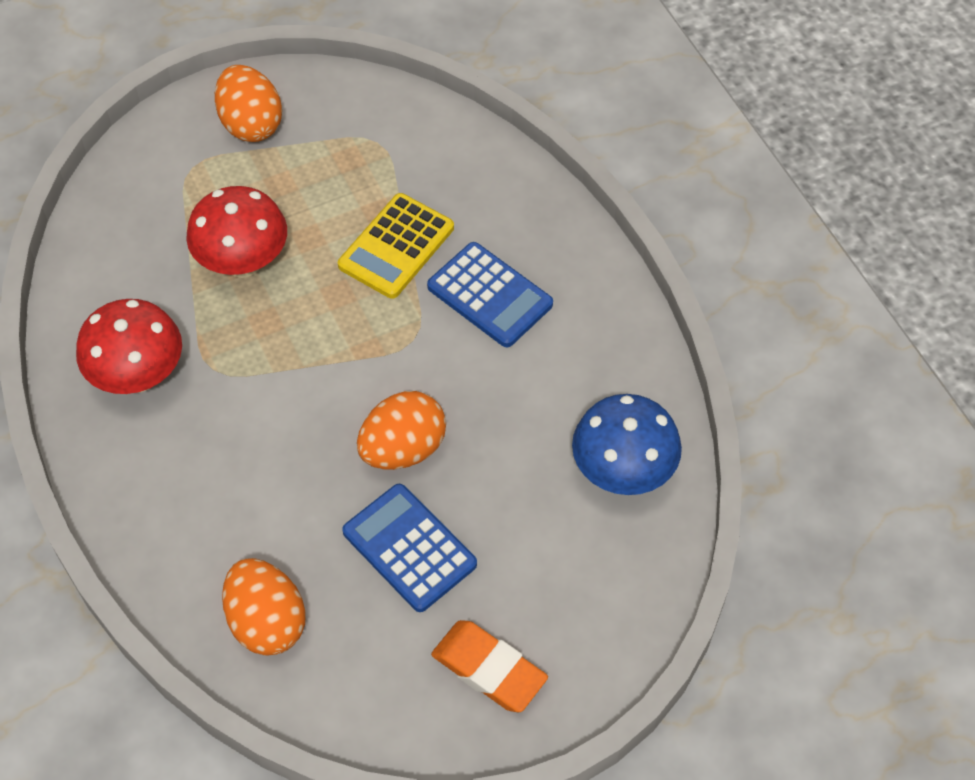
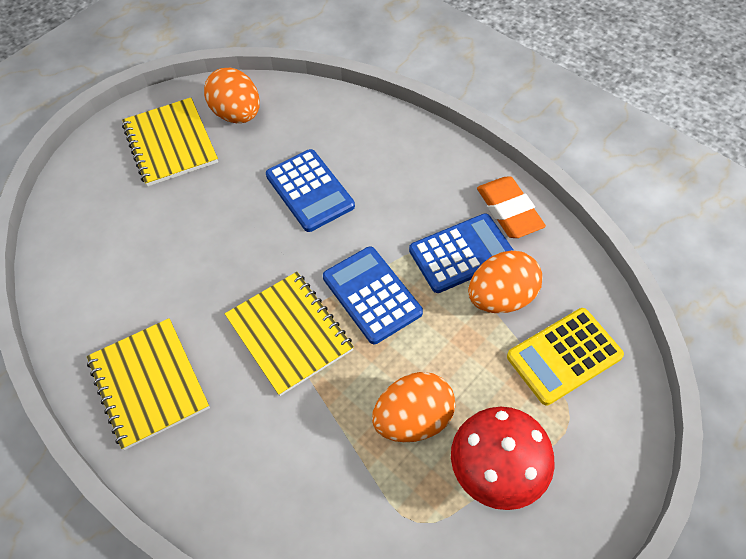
blue calculator: 2 -> 3
blue mushroom: 1 -> 0
red mushroom: 2 -> 1
yellow notebook: 0 -> 3

